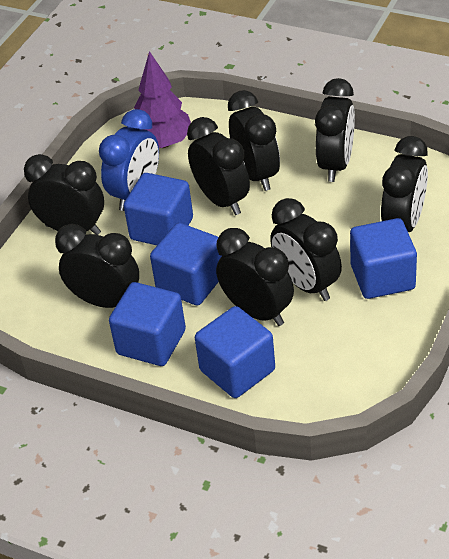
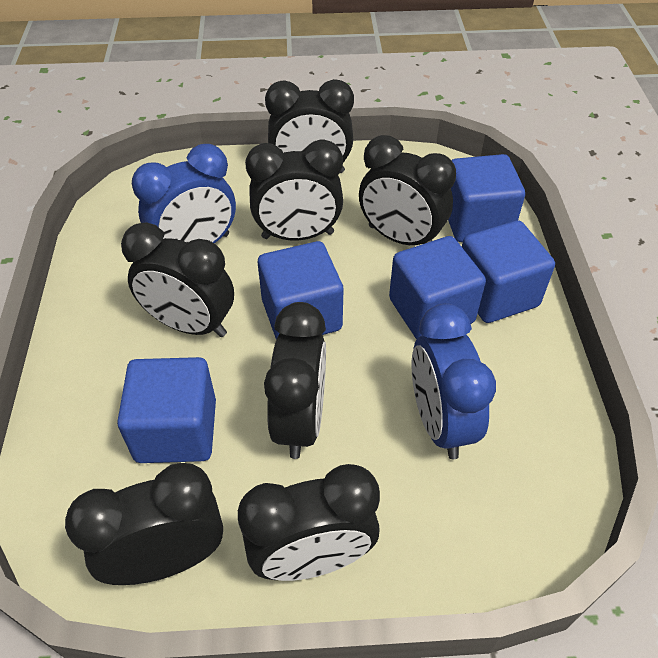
black clock: 8 -> 7
blue clock: 1 -> 2
purple tree: 1 -> 0

